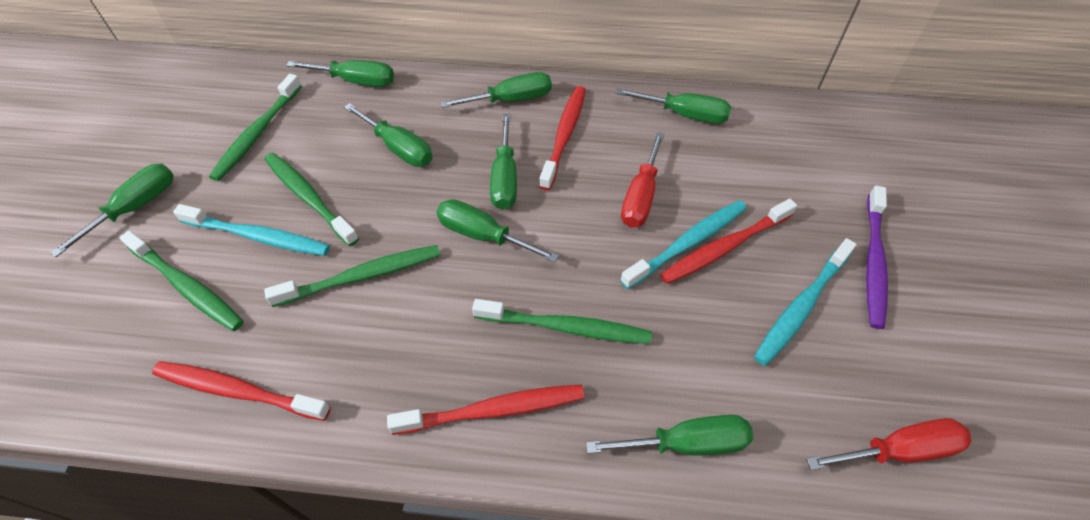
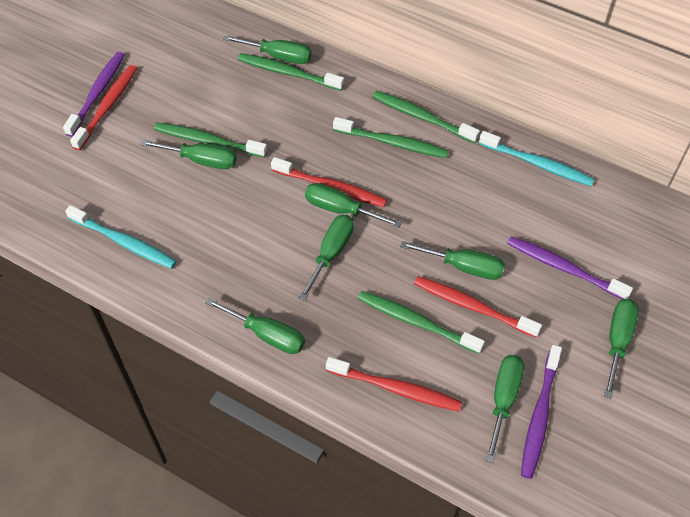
purple toothbrush: 1 -> 3
red screwdriver: 2 -> 0
turquoise toothbrush: 3 -> 2

